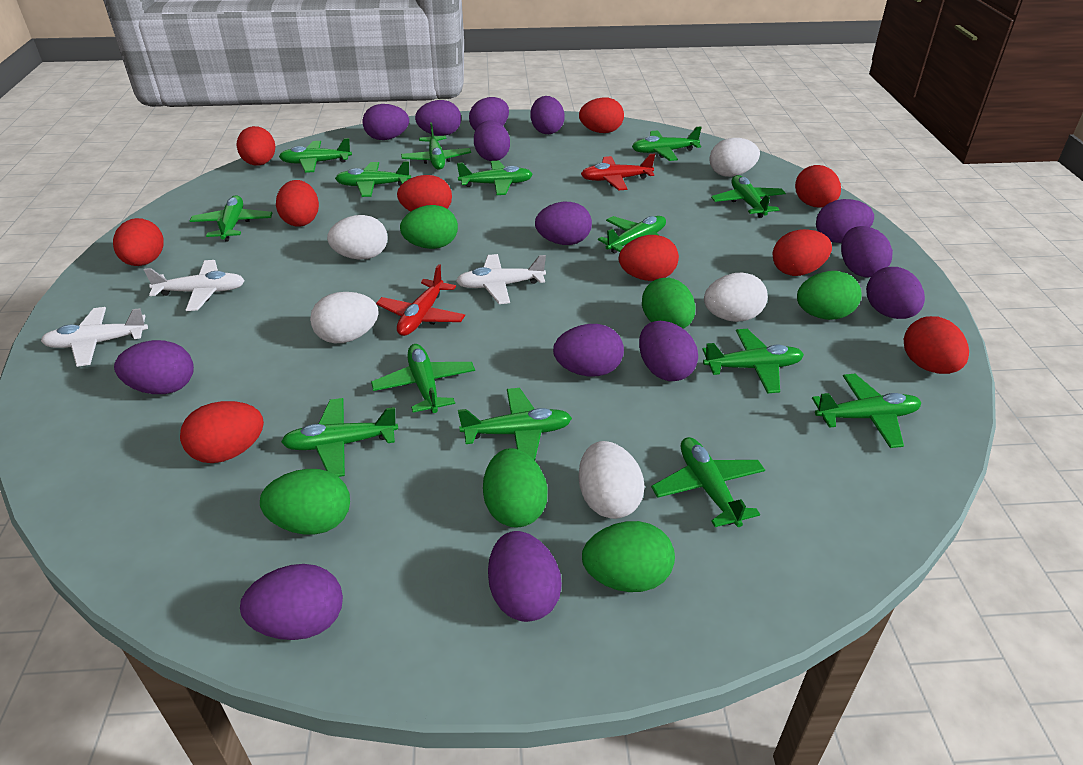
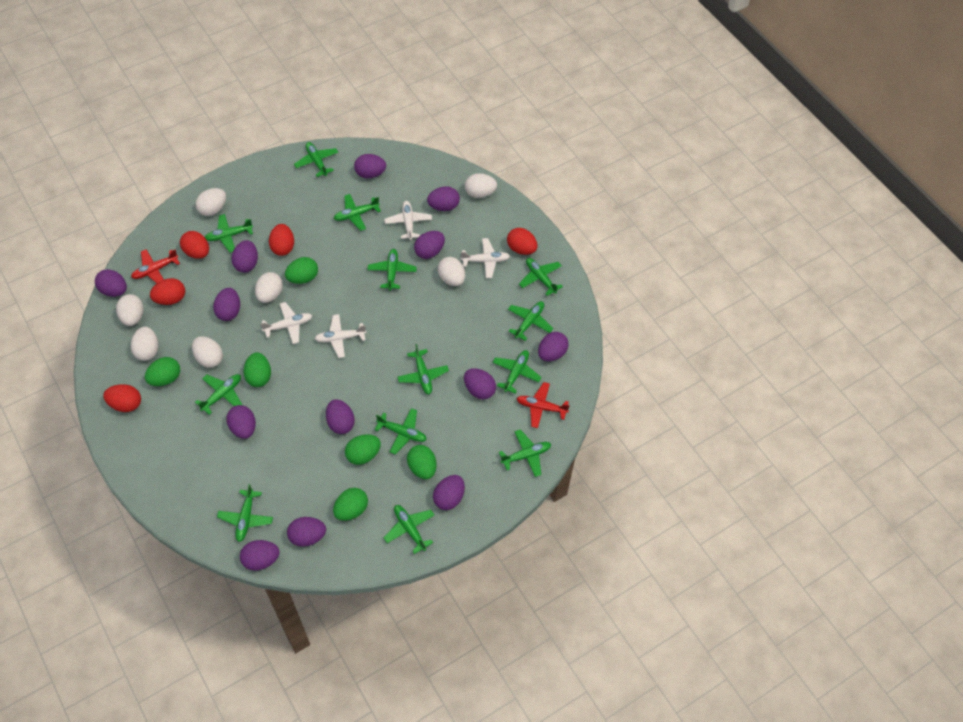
green plane: 14 -> 13
purple egg: 14 -> 13
red egg: 10 -> 5
white egg: 5 -> 7
white plane: 3 -> 4

